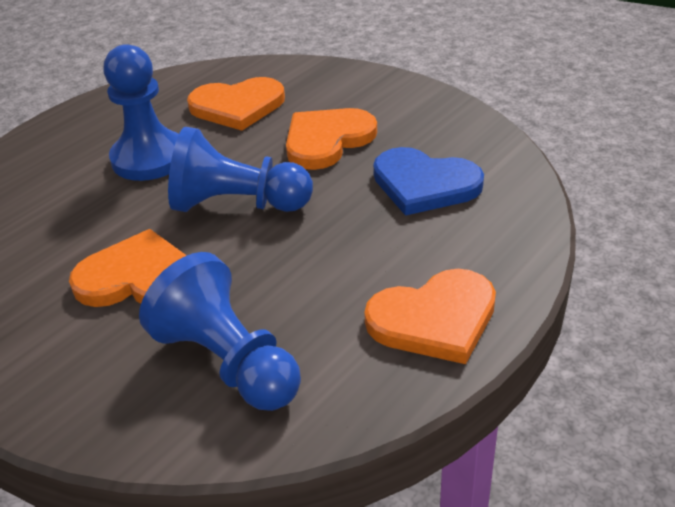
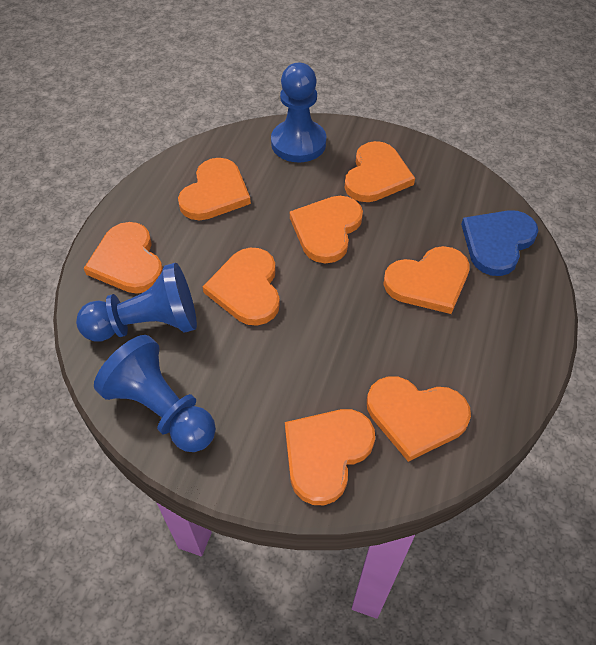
orange heart: 4 -> 8

